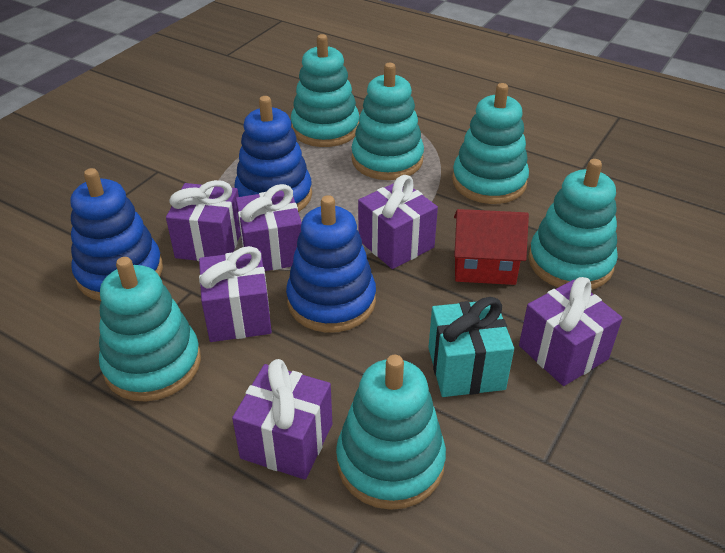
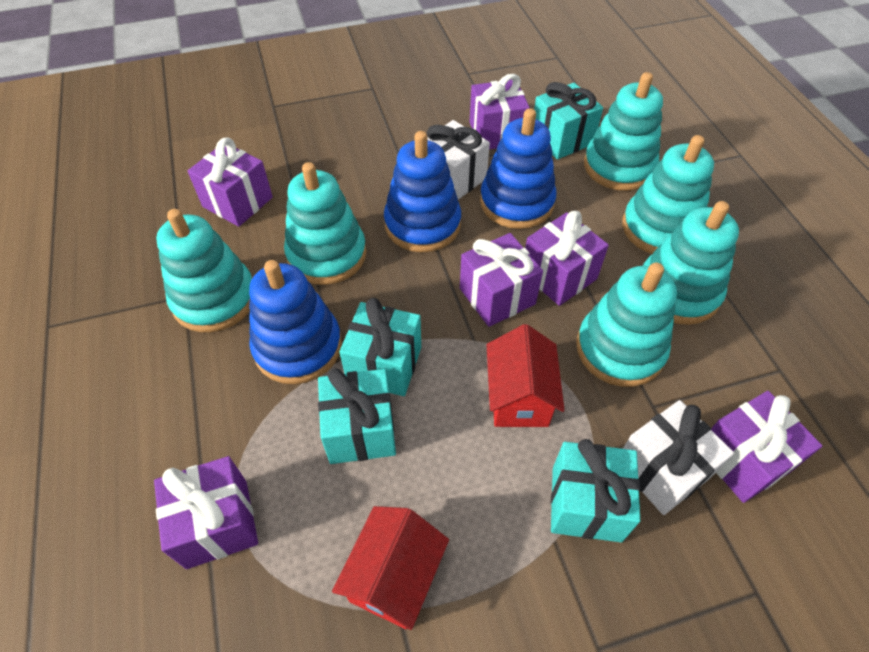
red house: 1 -> 2
turquoise gift: 1 -> 4
white gift: 0 -> 2

